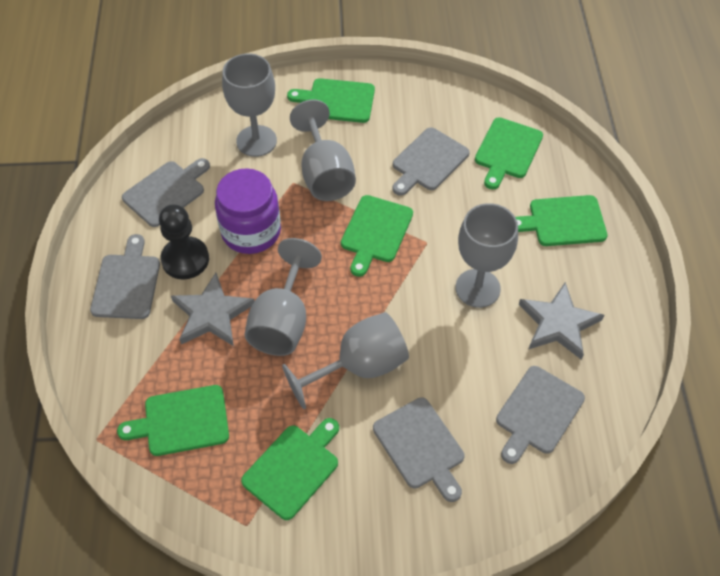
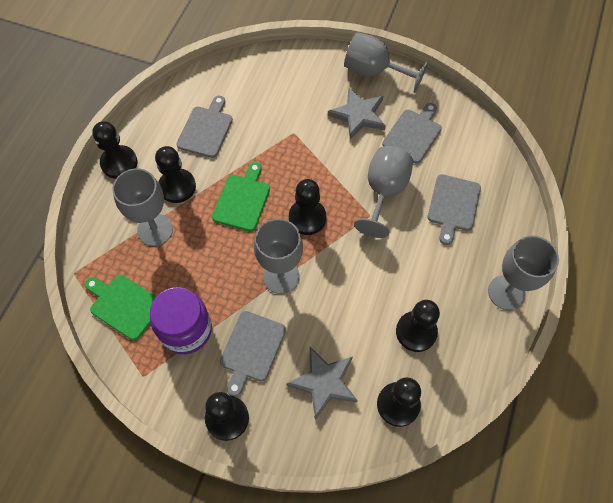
black pawn: 1 -> 6
green cutting board: 6 -> 2
grey cutting board: 5 -> 4

